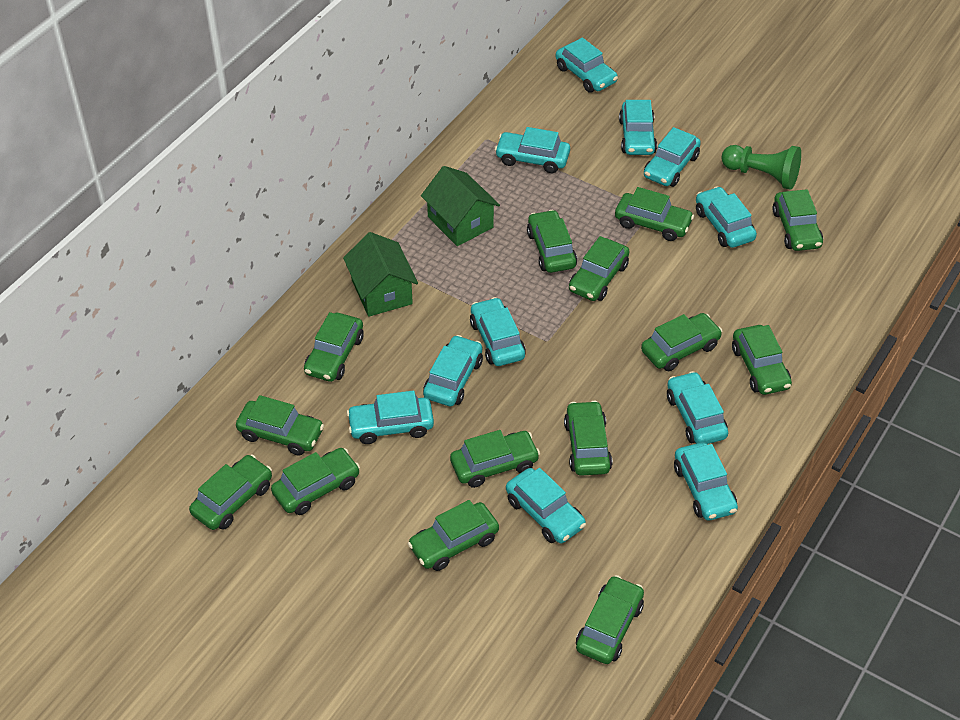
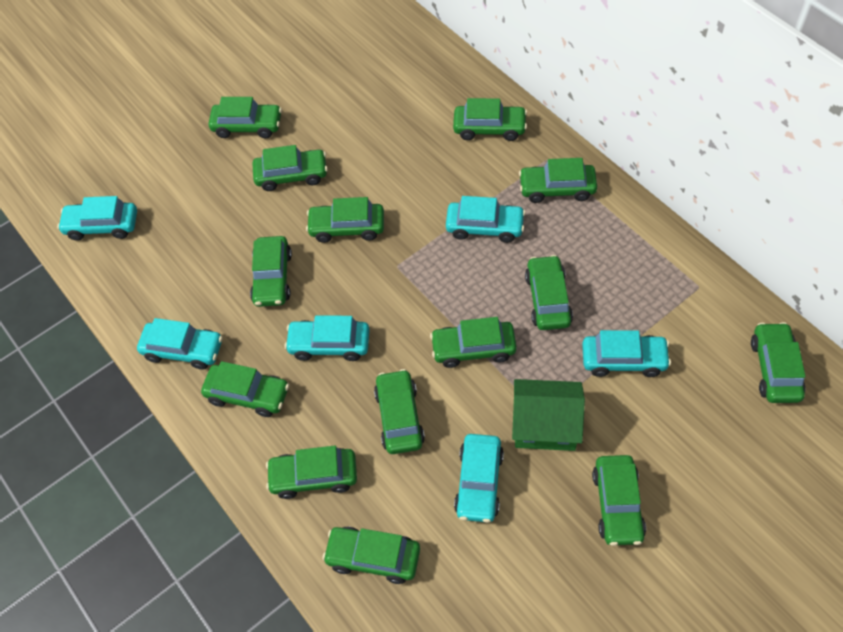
green house: 2 -> 1
green pawn: 1 -> 0
turquoise car: 11 -> 6

